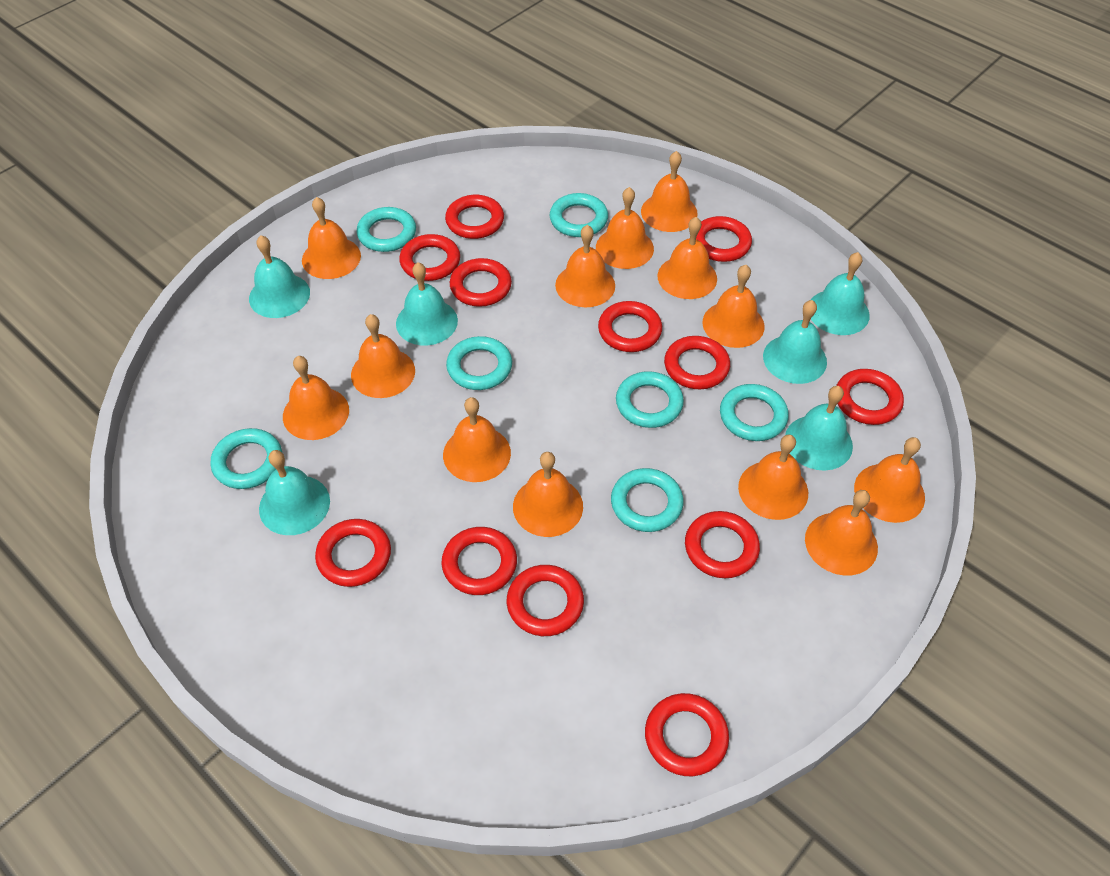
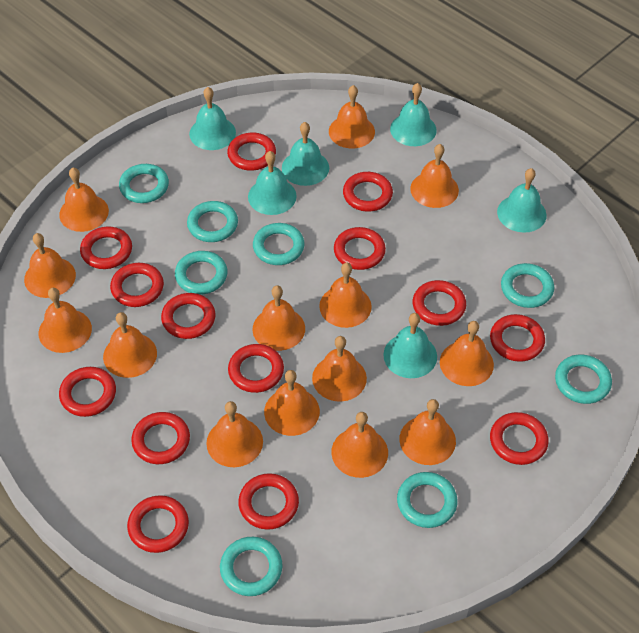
orange bell: 13 -> 14
red ring: 12 -> 14
turquoise ring: 7 -> 8

